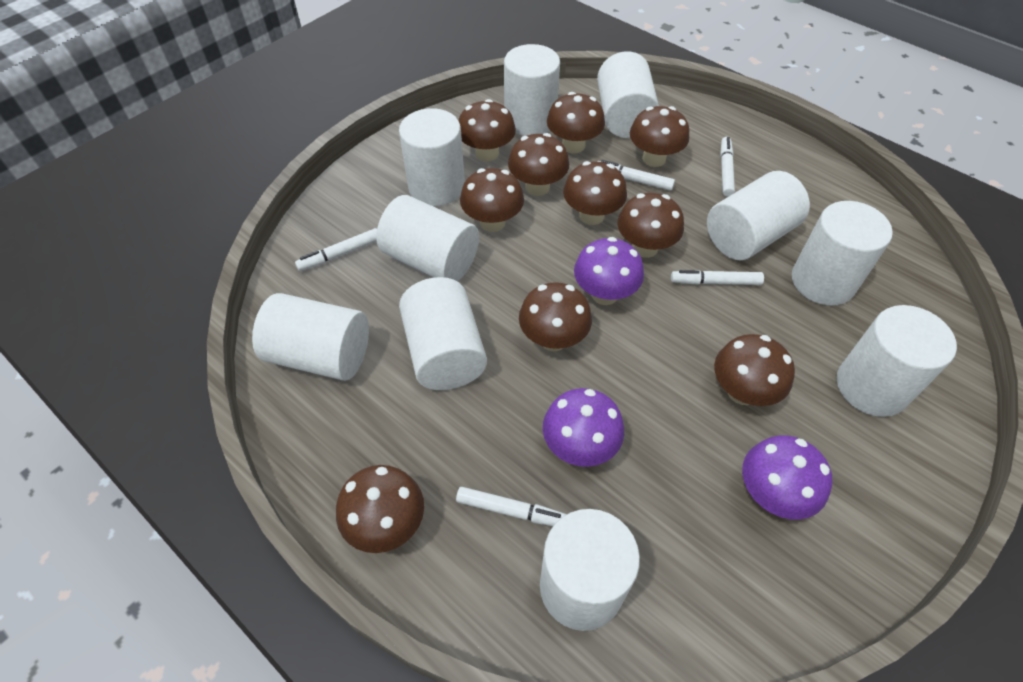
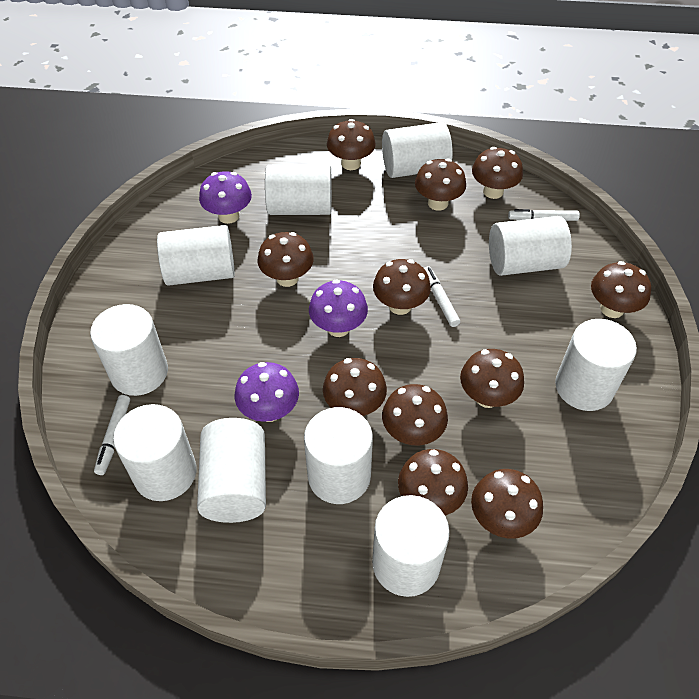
brown mushroom: 10 -> 11
white marker: 5 -> 3

